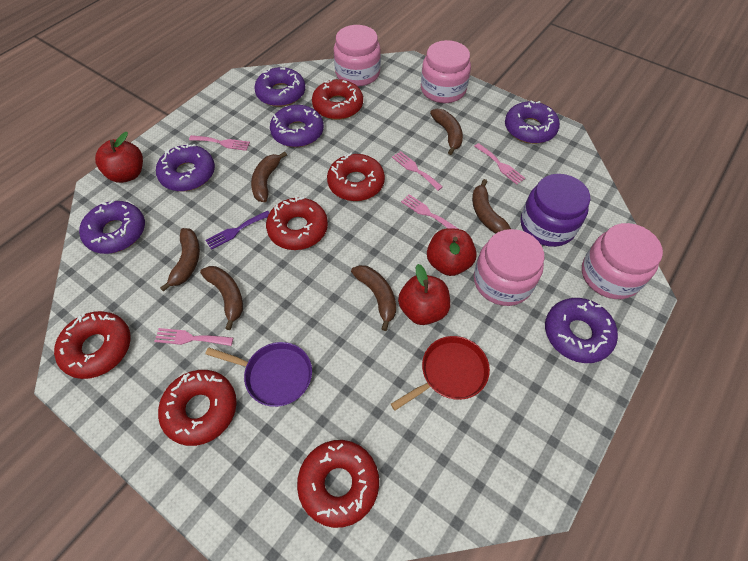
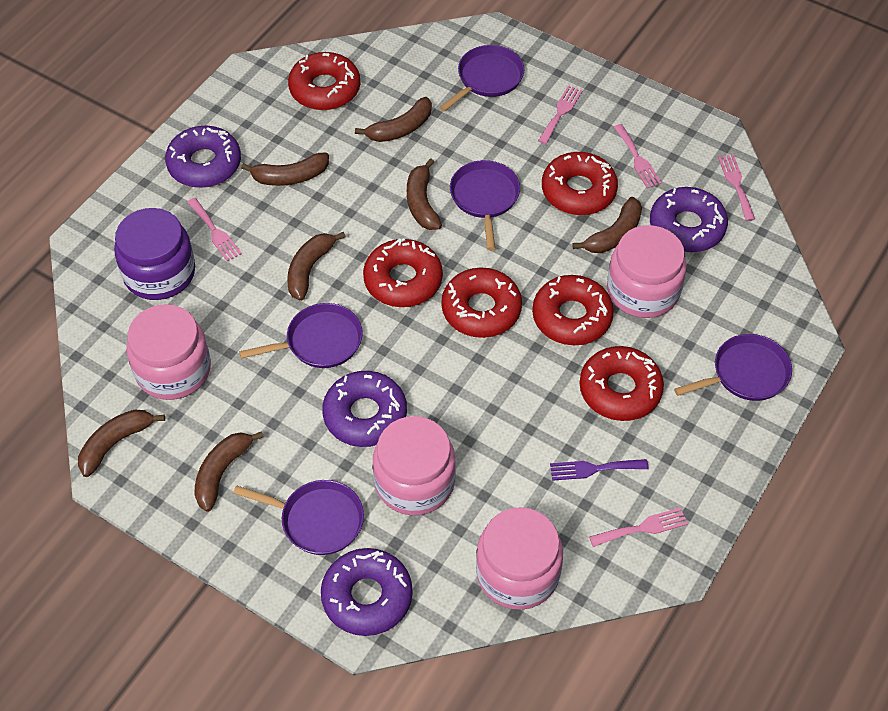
brown banana: 6 -> 7
purple donut: 6 -> 4
purple pan: 1 -> 5
red apple: 3 -> 0
red pan: 1 -> 0

